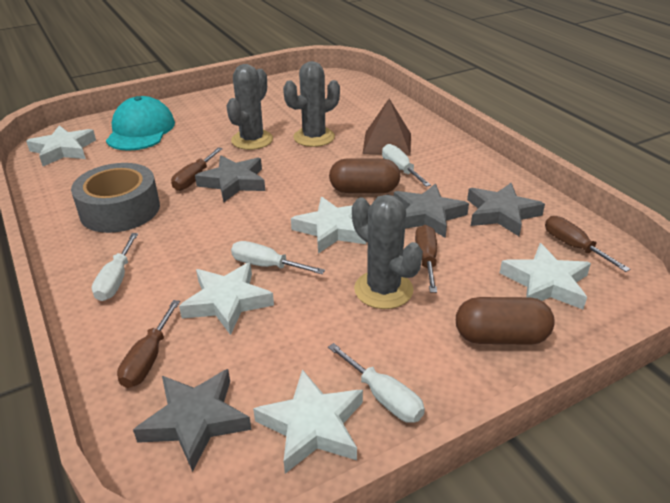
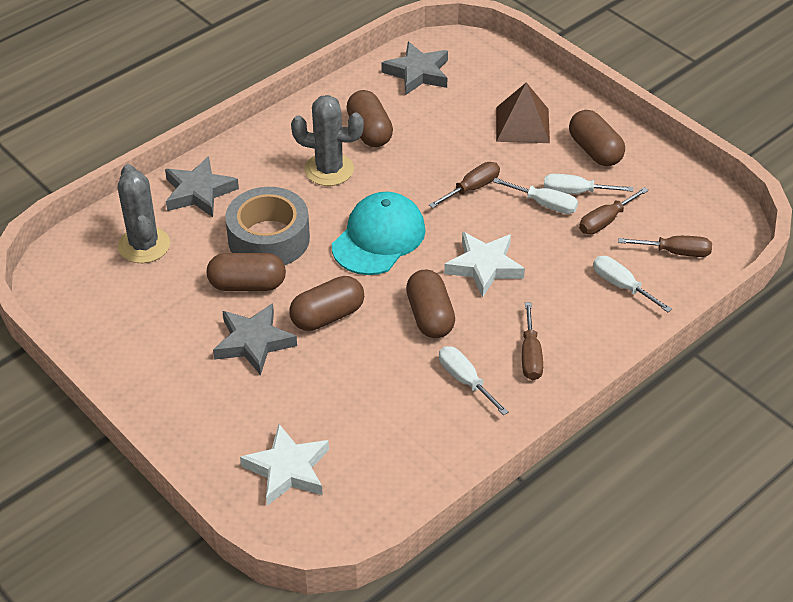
brown capsule: 2 -> 5
grey cactus: 3 -> 2
grey star: 4 -> 3
white star: 5 -> 2

